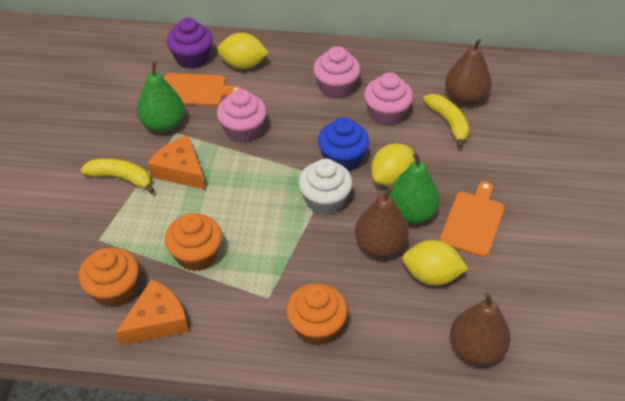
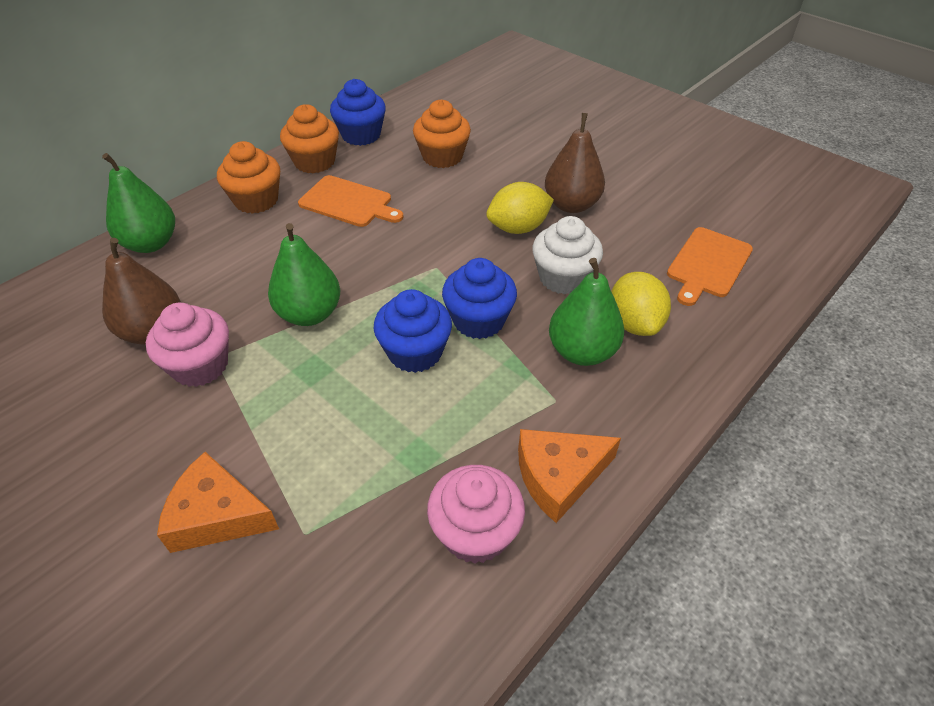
blue cupcake: 1 -> 3
brown pear: 3 -> 2
green pear: 2 -> 3
pink cupcake: 3 -> 2
purple cupcake: 1 -> 0
yellow banana: 2 -> 0
yellow lemon: 3 -> 2

